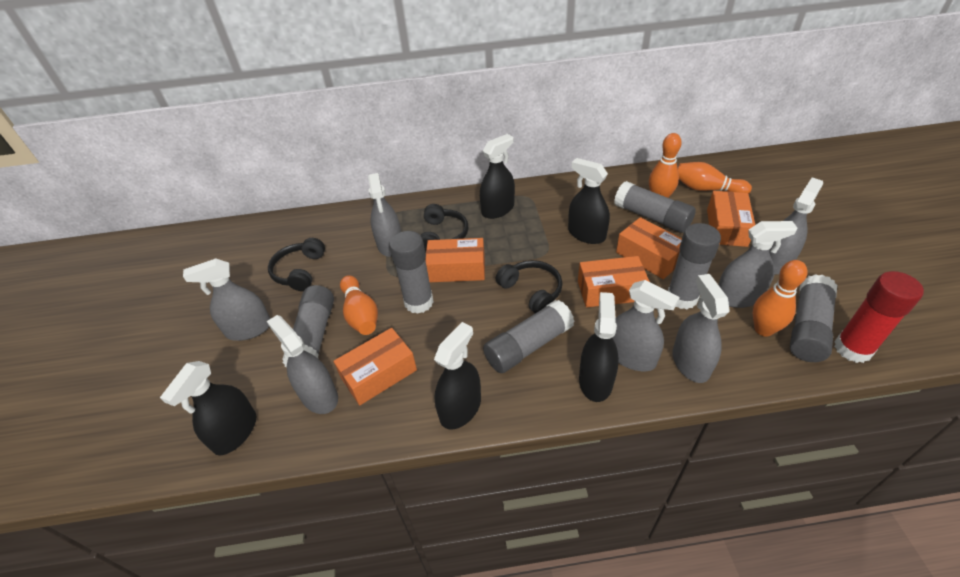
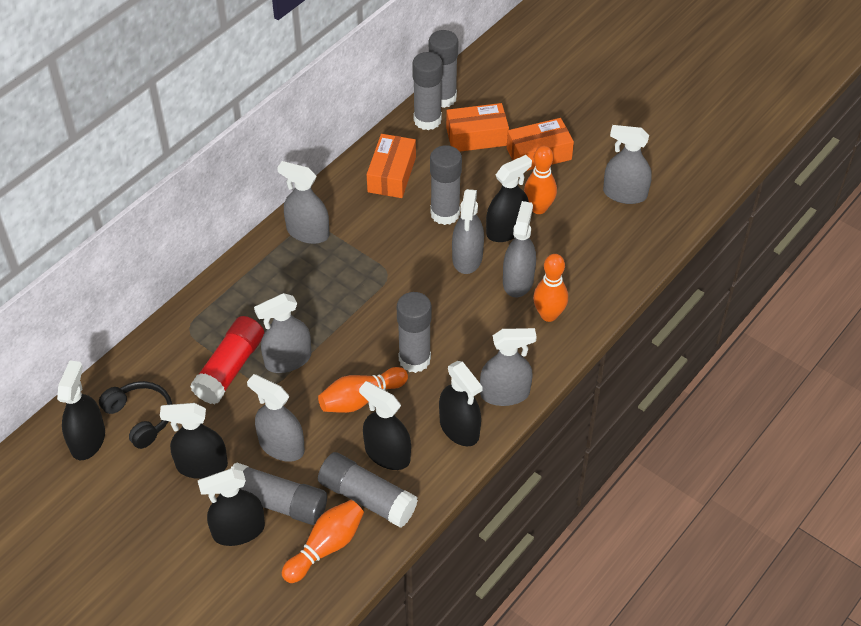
black headphones: 3 -> 1
black spray bottle: 5 -> 6
orange box: 5 -> 3

